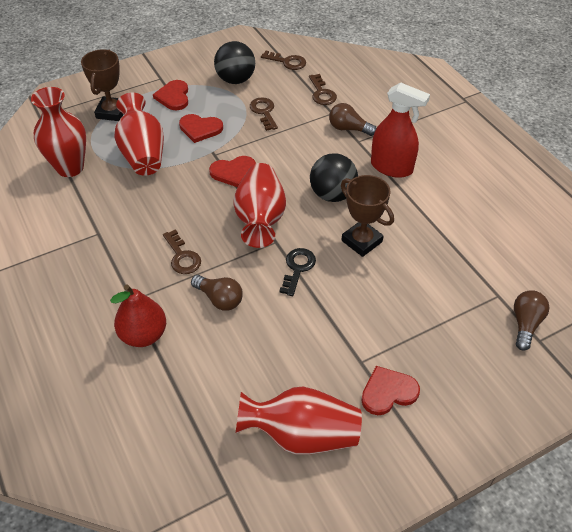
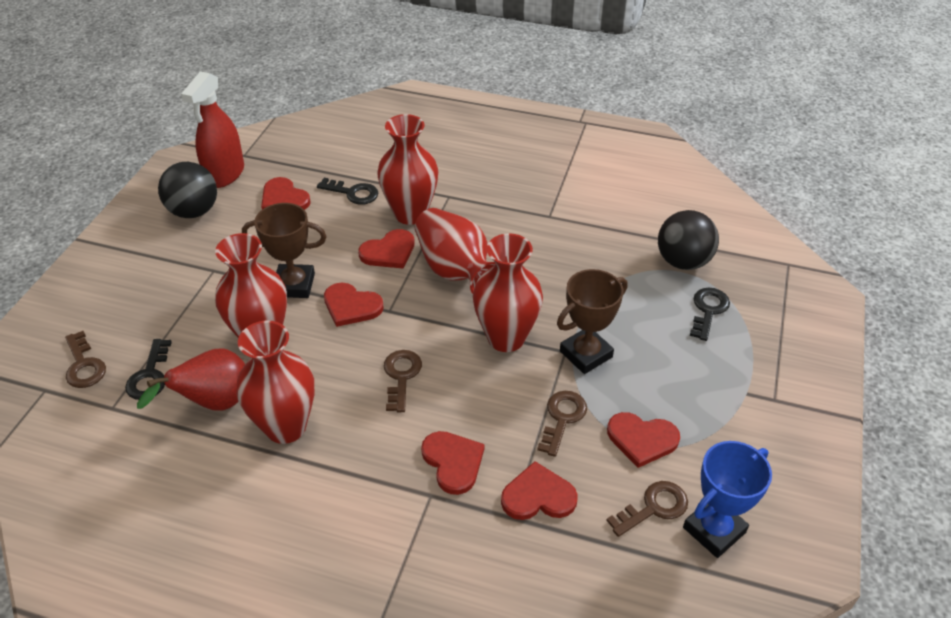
black key: 1 -> 3
blue trophy: 0 -> 1
brown light bulb: 3 -> 0
red heart: 4 -> 6
red vase: 4 -> 5

